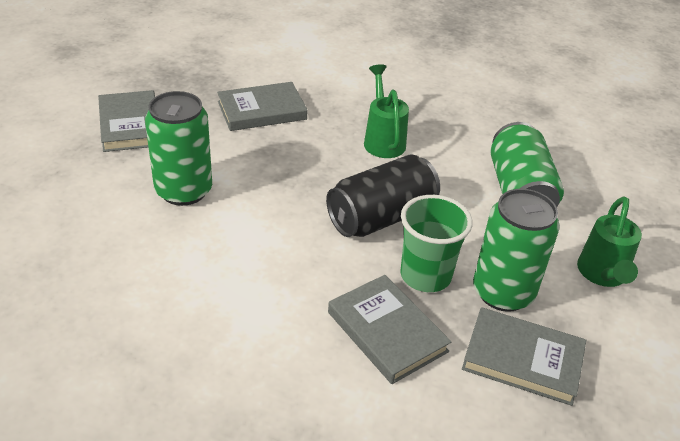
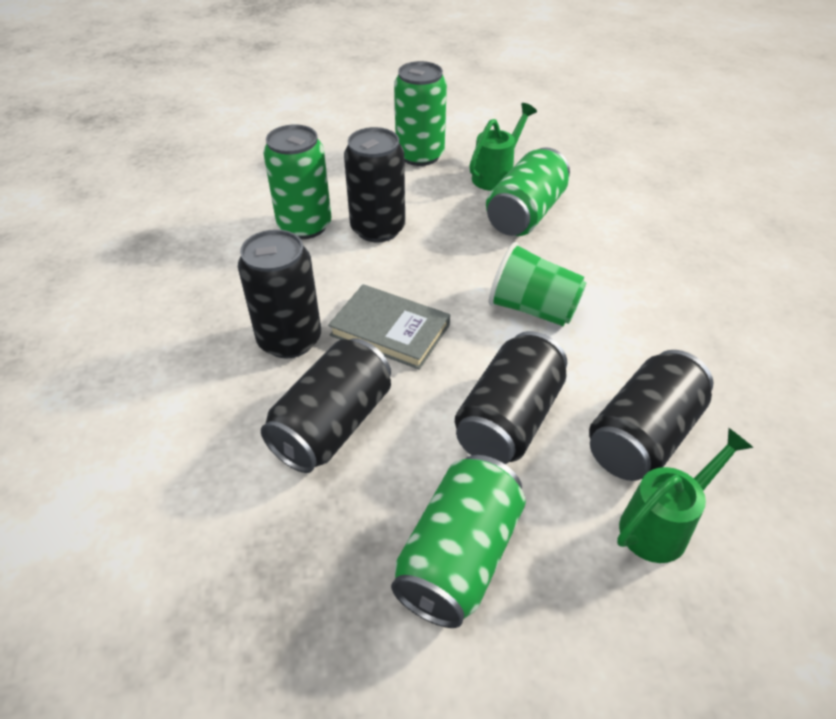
black can: 1 -> 5
green can: 3 -> 4
grey book: 4 -> 1

